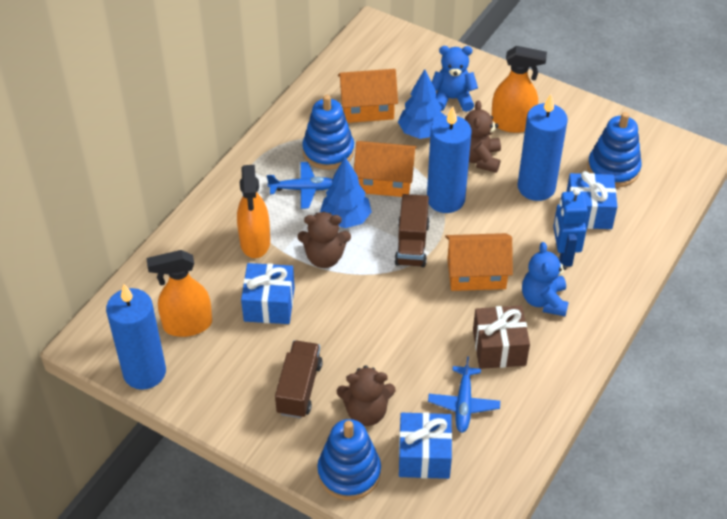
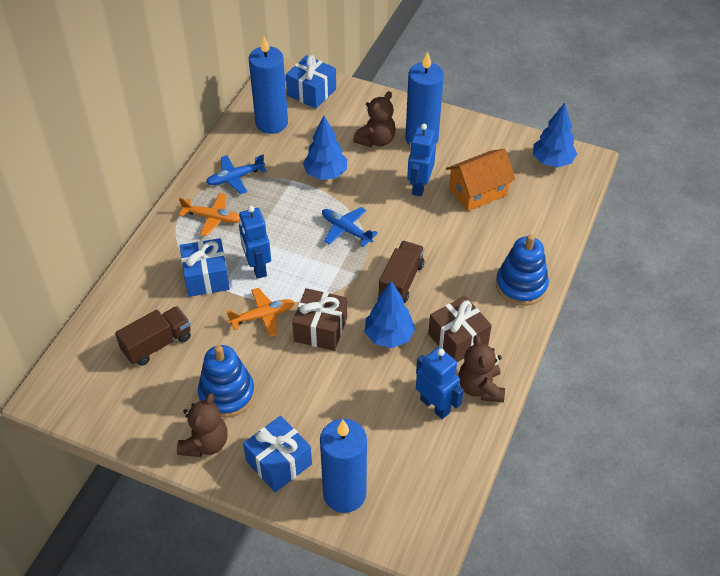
blue robot: 1 -> 3
blue stacking toy: 3 -> 2
blue teddy bear: 2 -> 0
blue tree: 2 -> 3
brown gift: 1 -> 2
orange house: 3 -> 1
orange plane: 0 -> 2
orange spray bottle: 3 -> 0

